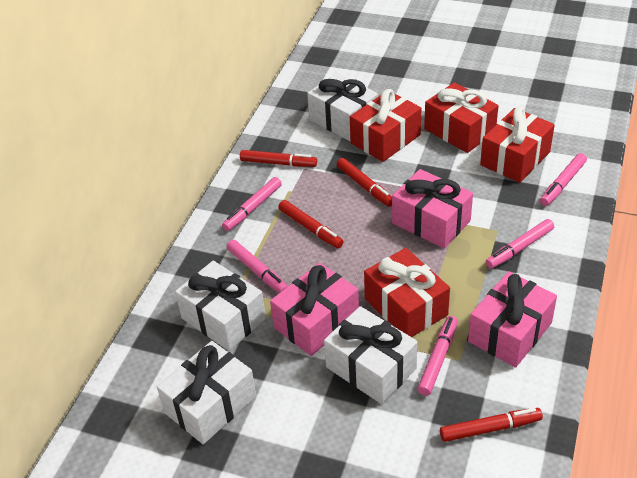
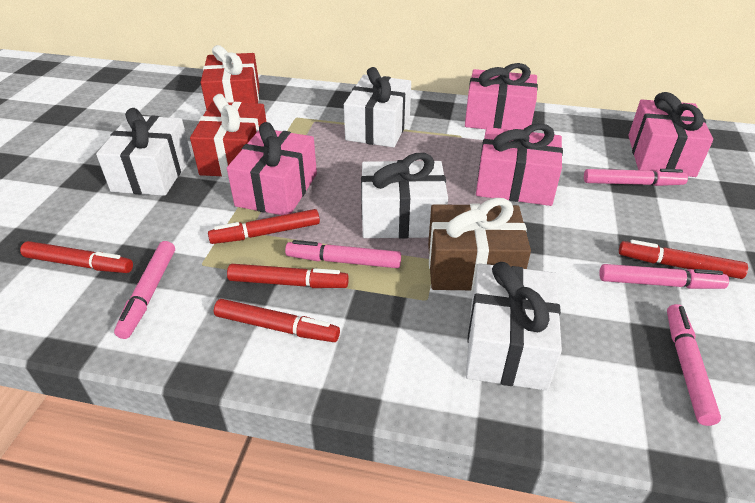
brown gift: 0 -> 1
pink gift: 3 -> 4
red gift: 4 -> 2
red marker: 4 -> 5

